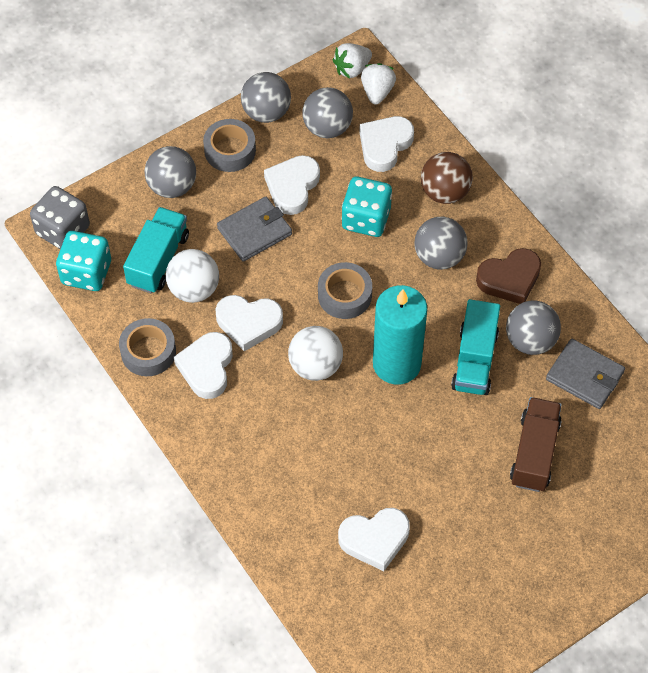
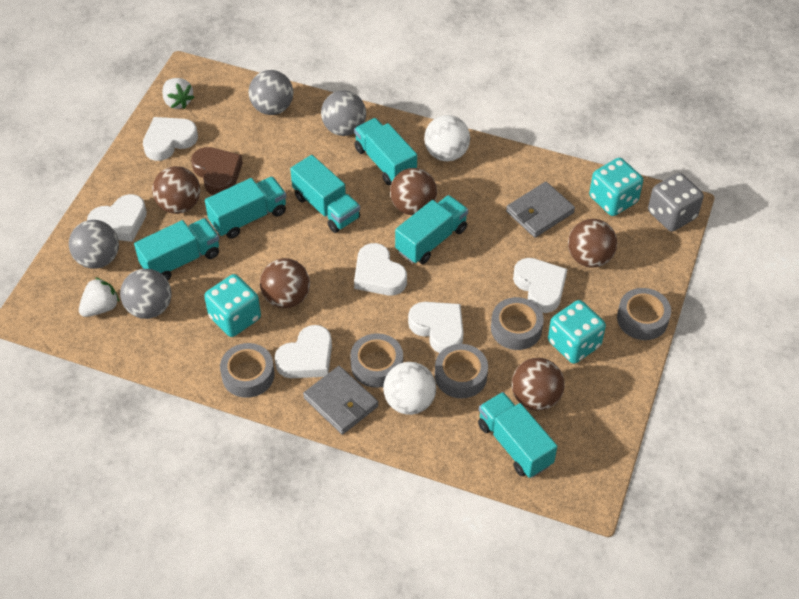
brown ball: 1 -> 5
brown truck: 1 -> 0
grey ball: 5 -> 4
grey tape: 3 -> 5
turquoise candle: 1 -> 0
turquoise dice: 2 -> 3
turquoise truck: 2 -> 6
white heart: 5 -> 6

